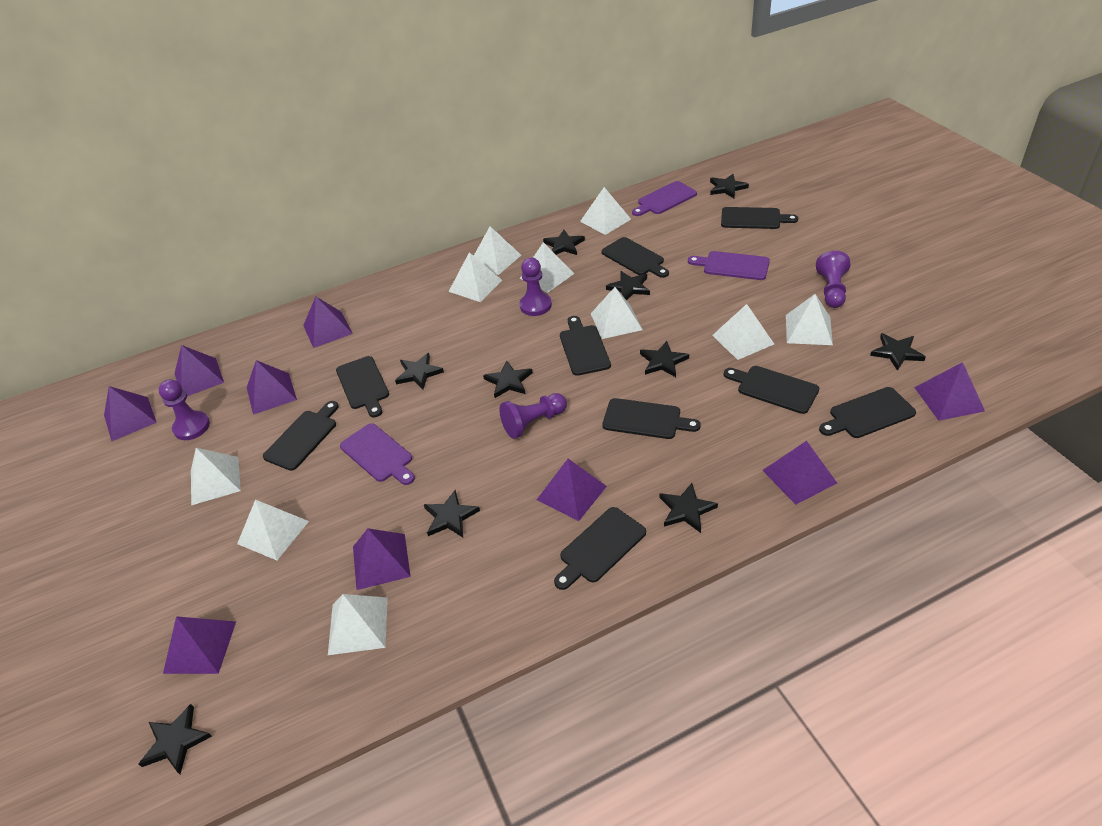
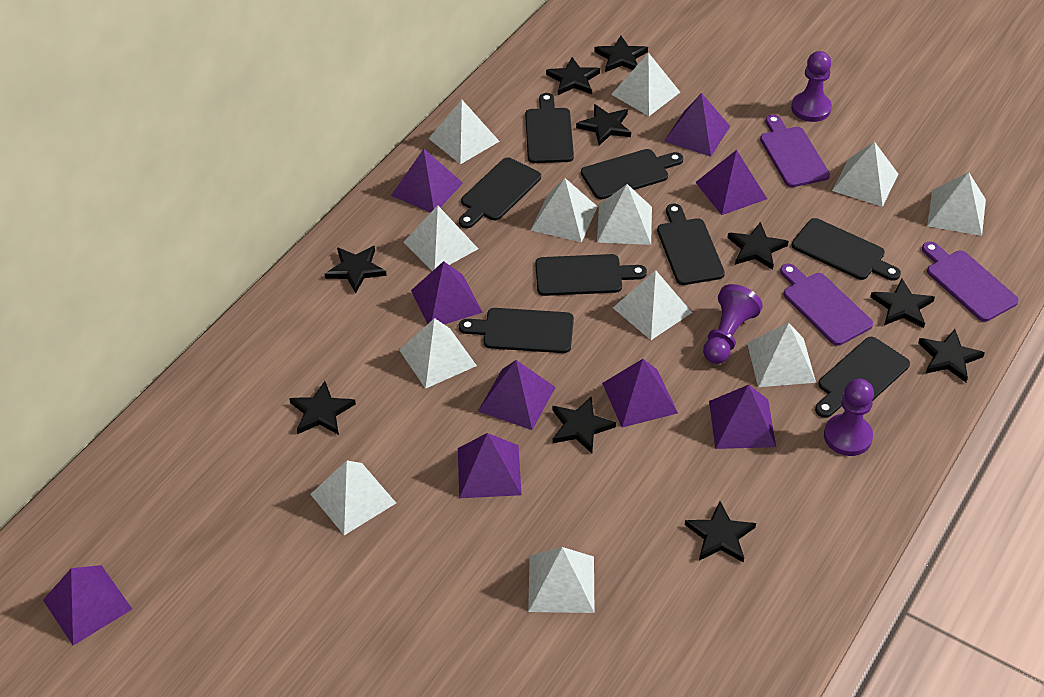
black cutting board: 9 -> 8
purple pawn: 4 -> 3
white pyramid: 10 -> 12

